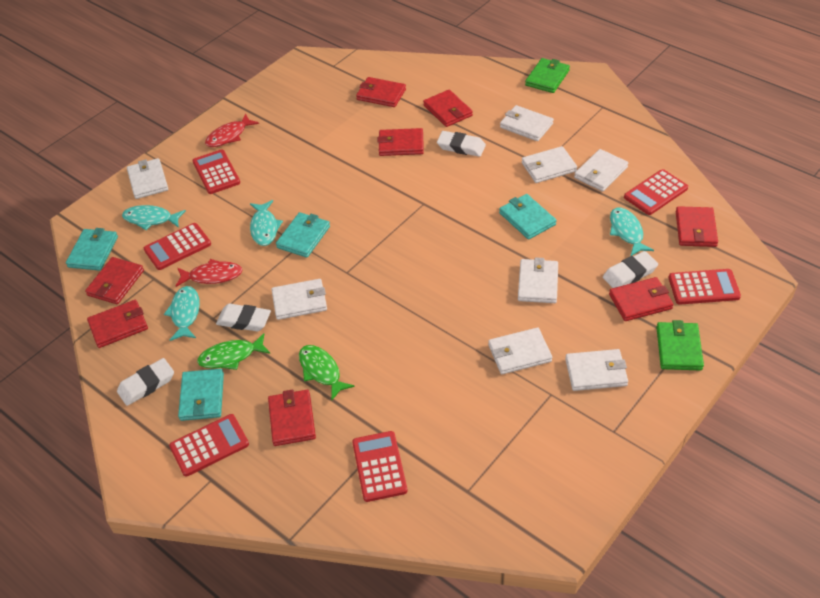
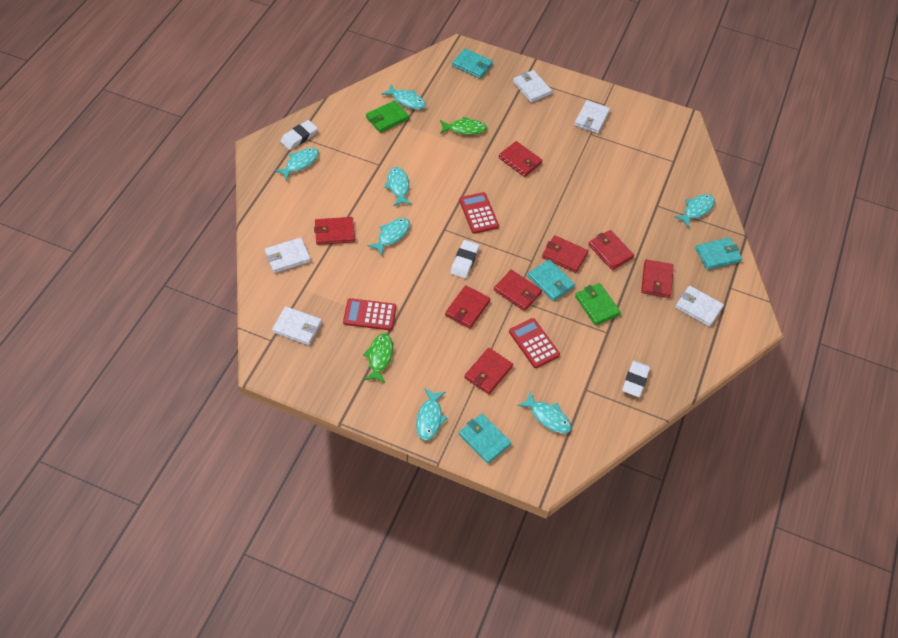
red calculator: 6 -> 3
red fish: 2 -> 0
turquoise fish: 4 -> 7
white eraser: 4 -> 3
white wallet: 8 -> 5

